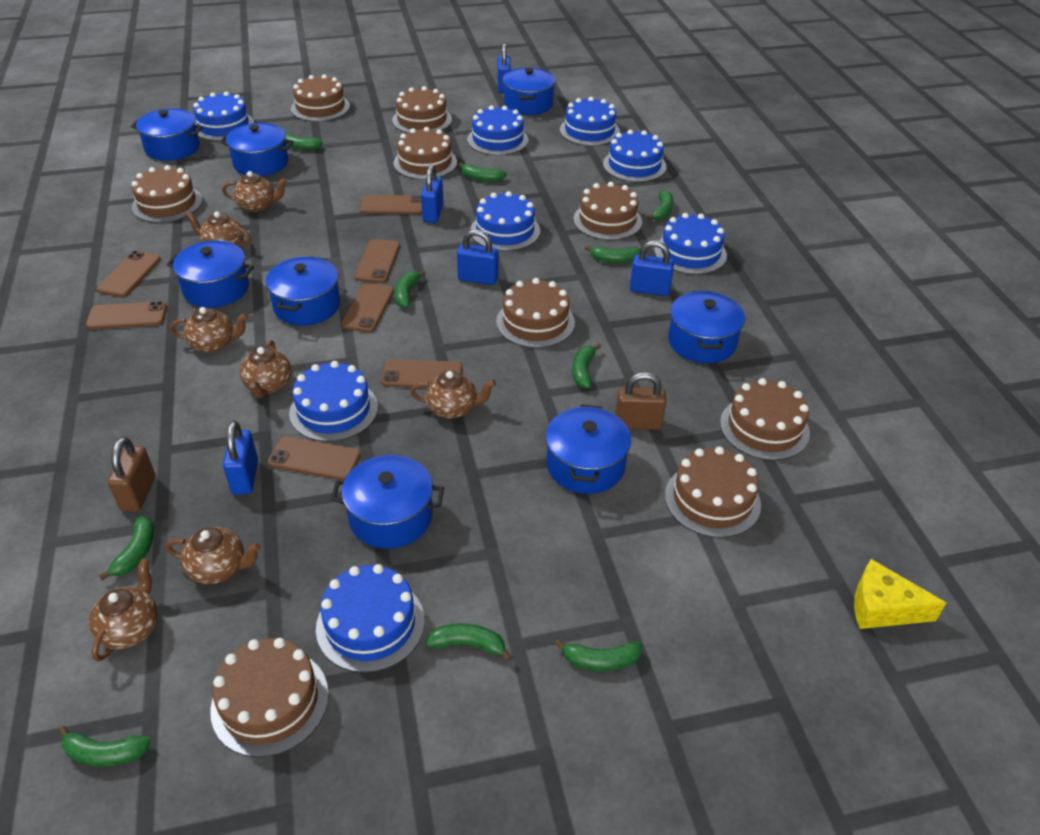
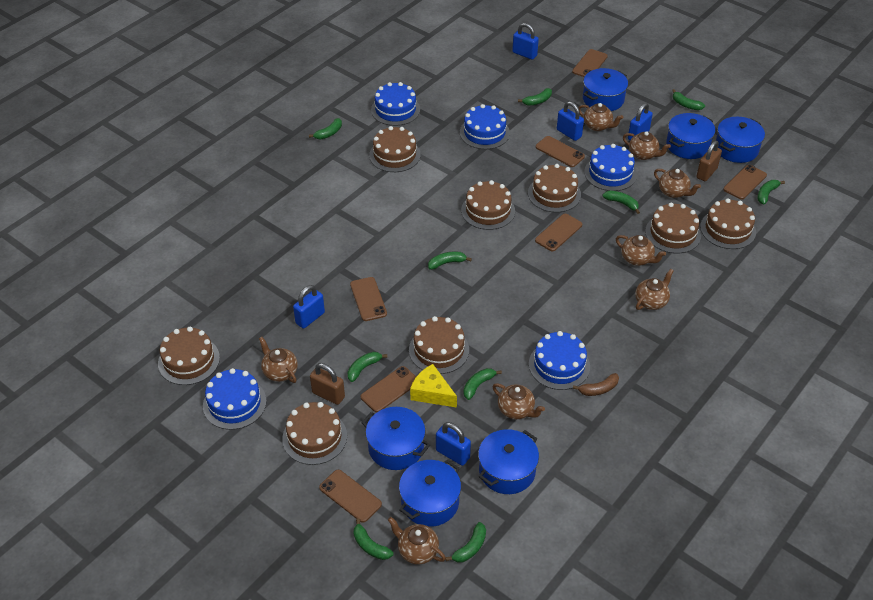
blue cake: 8 -> 5
blue pot: 8 -> 6
brown banana: 0 -> 1
brown cake: 9 -> 8
brown teapot: 7 -> 8

